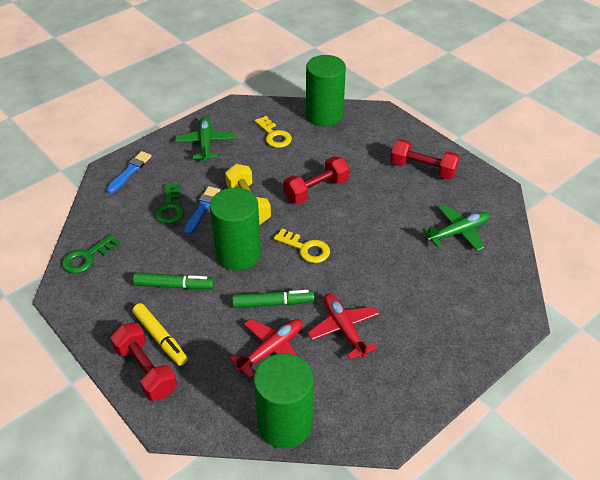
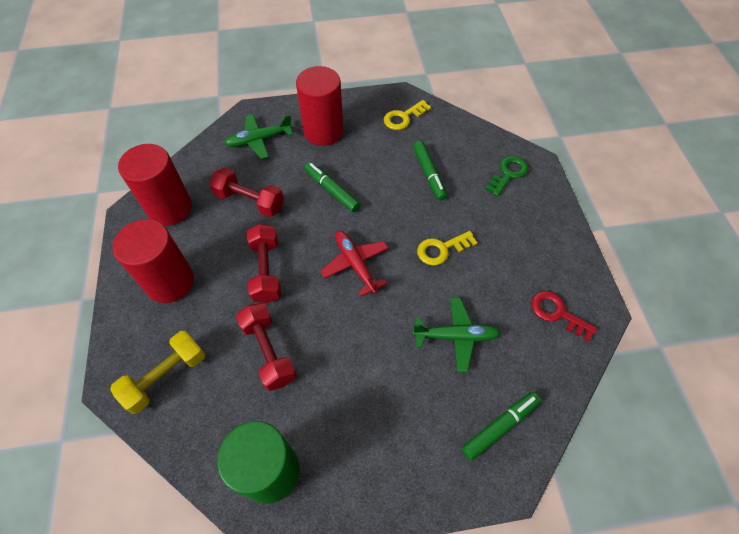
blue brush: 2 -> 0
green cylinder: 3 -> 1
green key: 2 -> 1
green marker: 2 -> 3
red cylinder: 0 -> 3
red key: 0 -> 1
red plane: 2 -> 1
yellow marker: 1 -> 0

